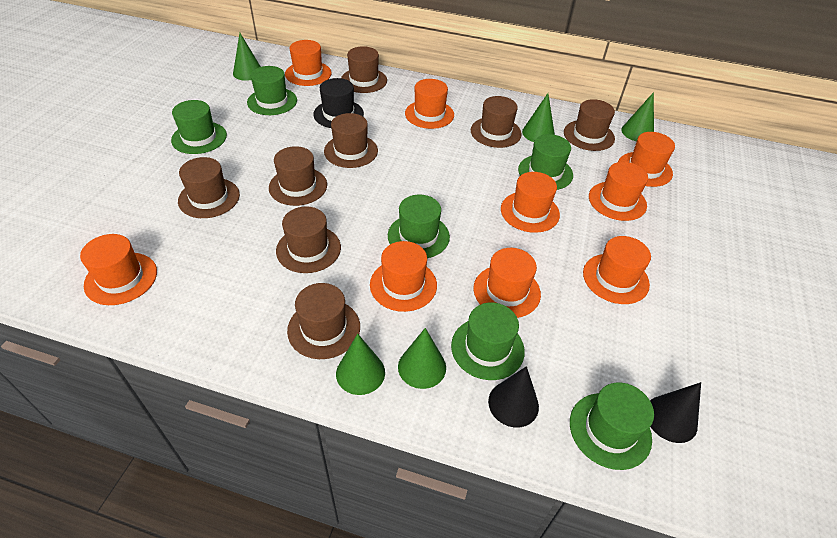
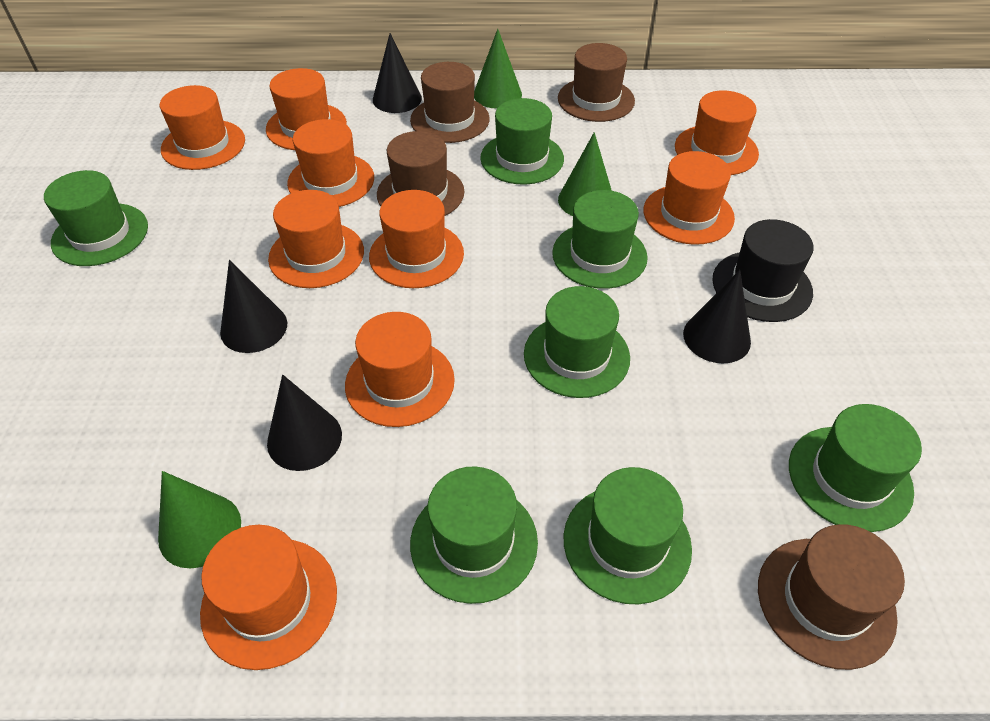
black cone: 2 -> 4
brown hat: 8 -> 4
green cone: 5 -> 3
green hat: 6 -> 7

